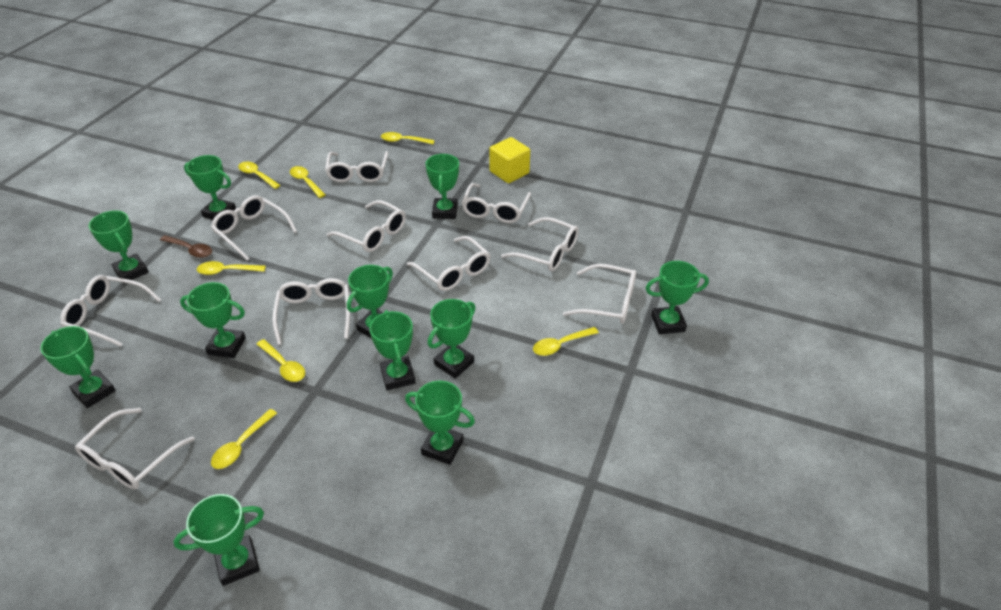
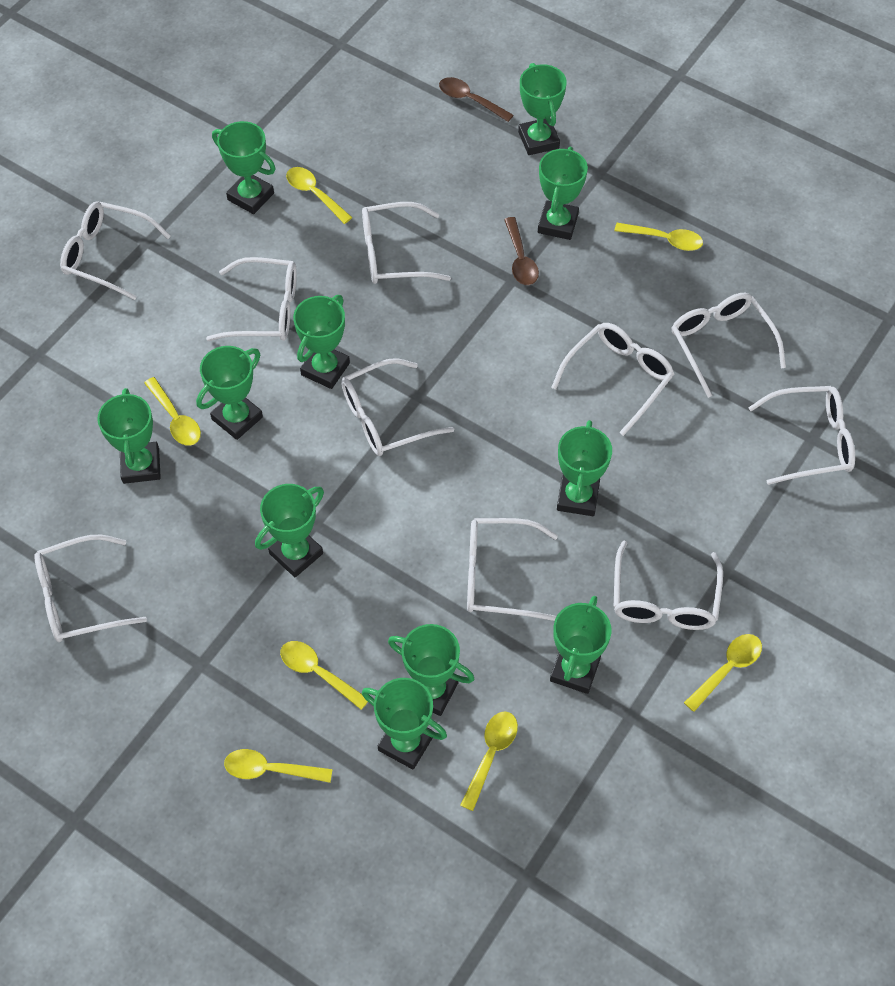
brown spoon: 1 -> 2
yellow cube: 1 -> 0

